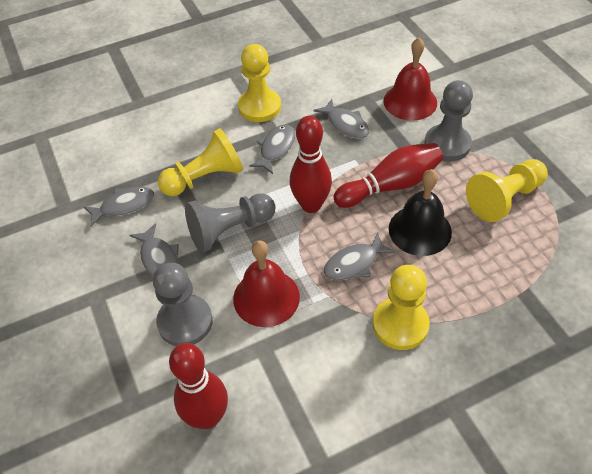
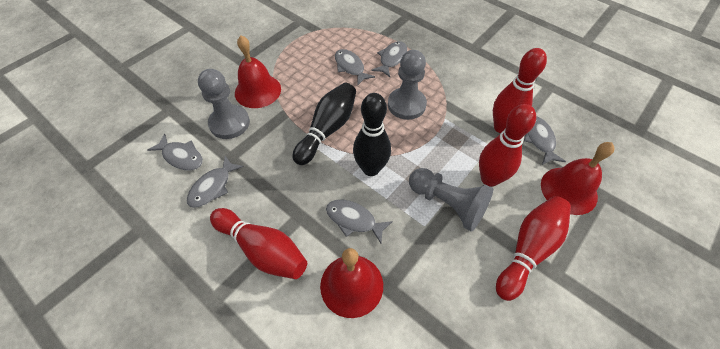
black bell: 1 -> 0
black bowling pin: 0 -> 2
grey fish: 5 -> 6
red bell: 2 -> 3
red bowling pin: 3 -> 4
yellow pawn: 4 -> 0

